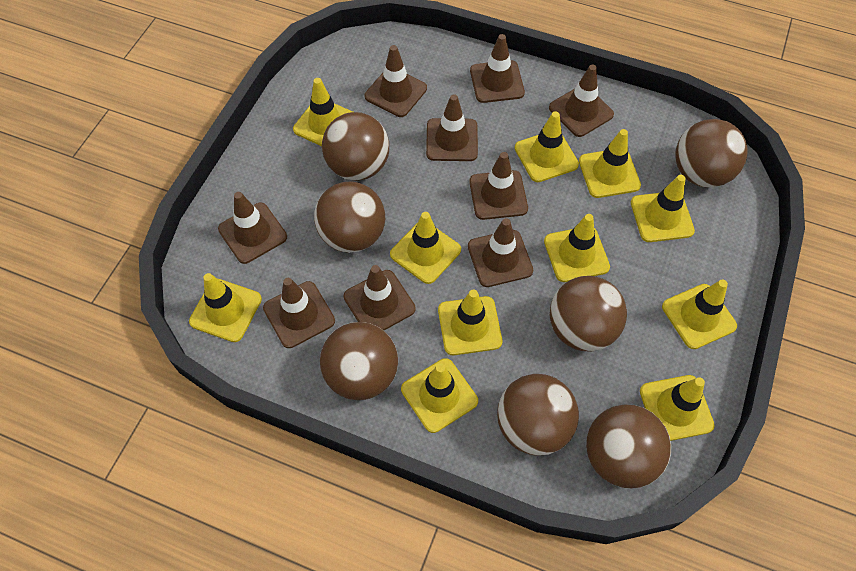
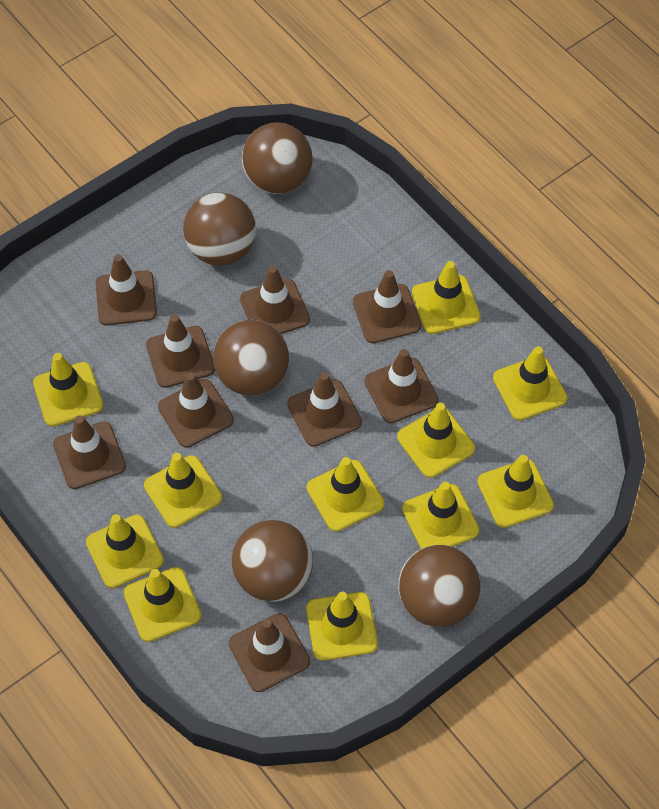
brown ball: 7 -> 5

